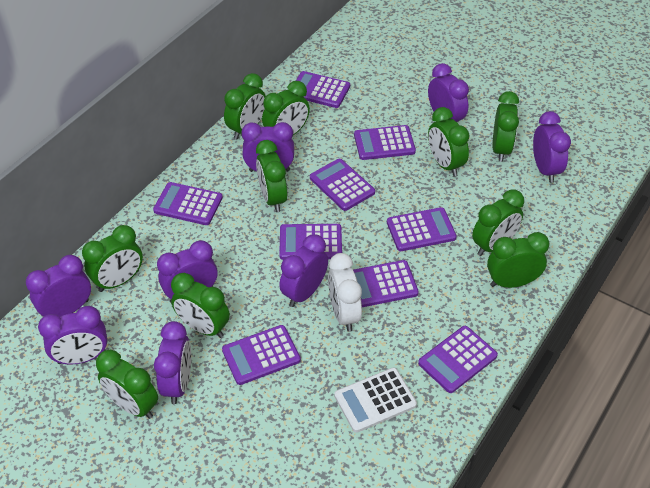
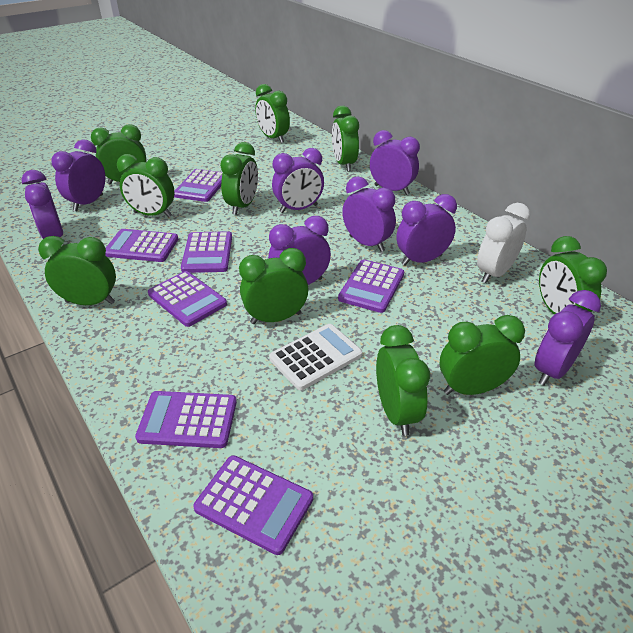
purple calculator: 9 -> 7

